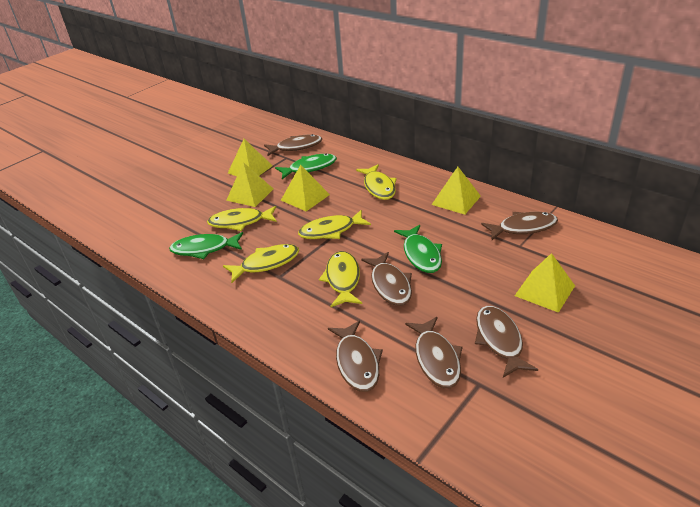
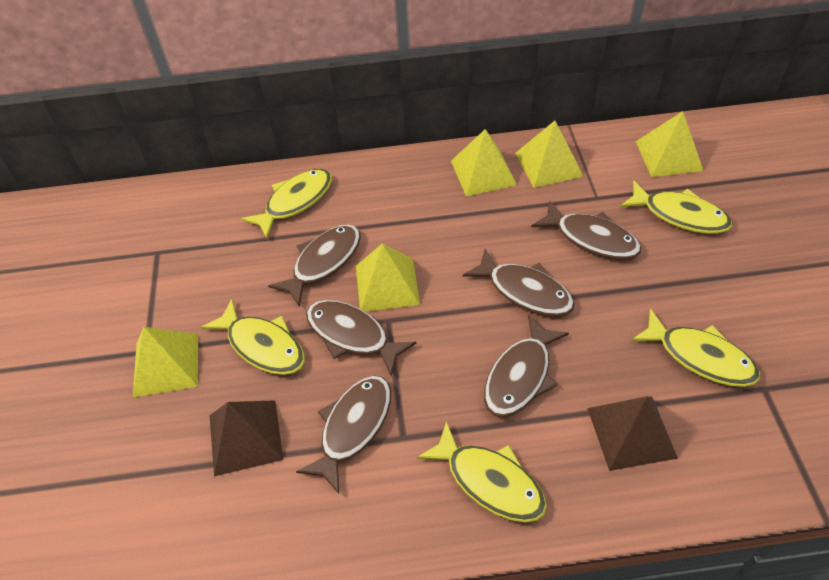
brown pyramid: 0 -> 2
green fish: 3 -> 0

